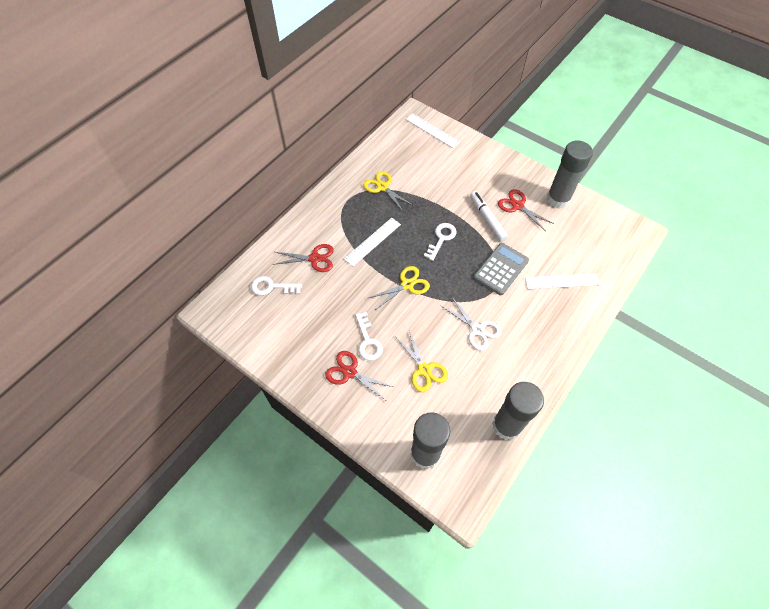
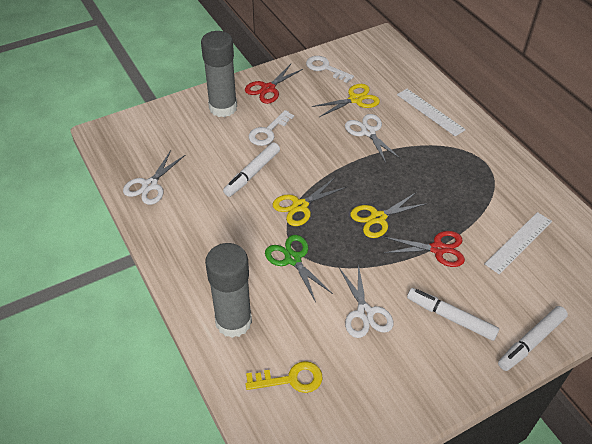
green scissors: 0 -> 1
grey calculator: 1 -> 0
grey glue stick: 3 -> 2
red scissors: 3 -> 2
white key: 3 -> 2
white marker: 1 -> 3
white ruler: 3 -> 2
white scissors: 1 -> 3
yellow key: 0 -> 1

